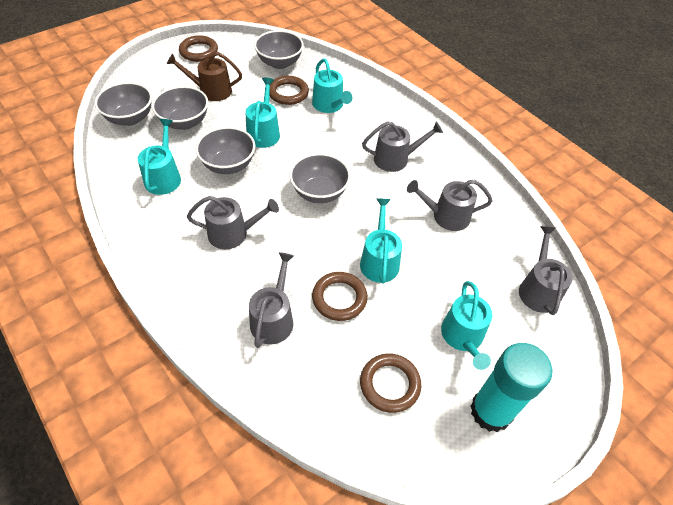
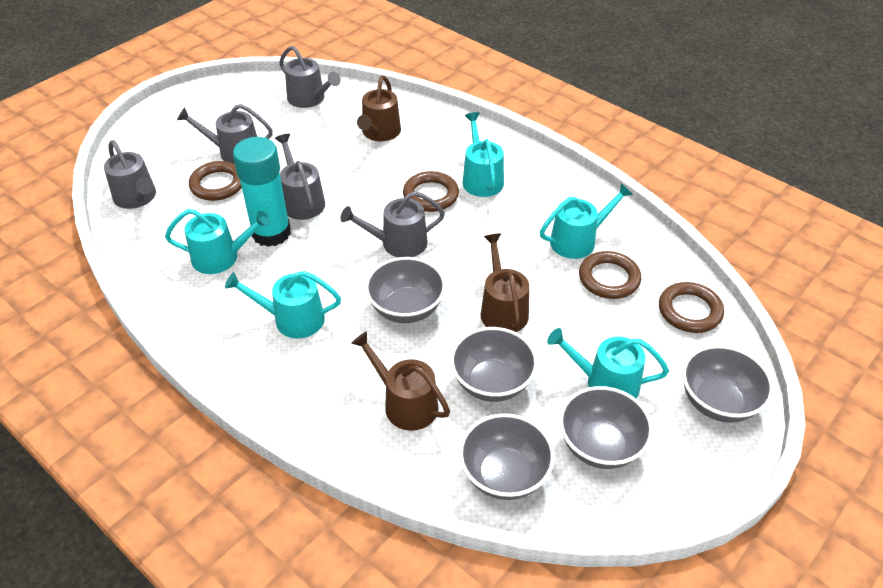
brown watering can: 1 -> 3

